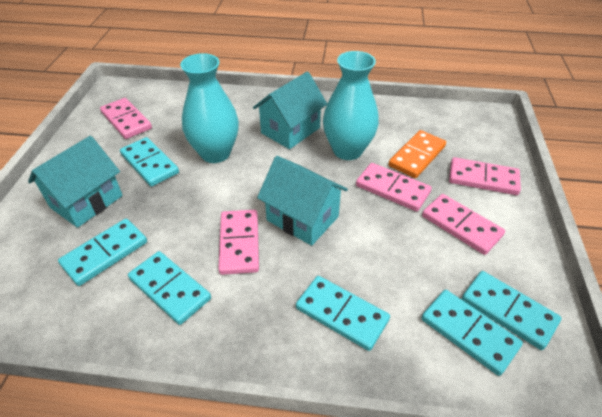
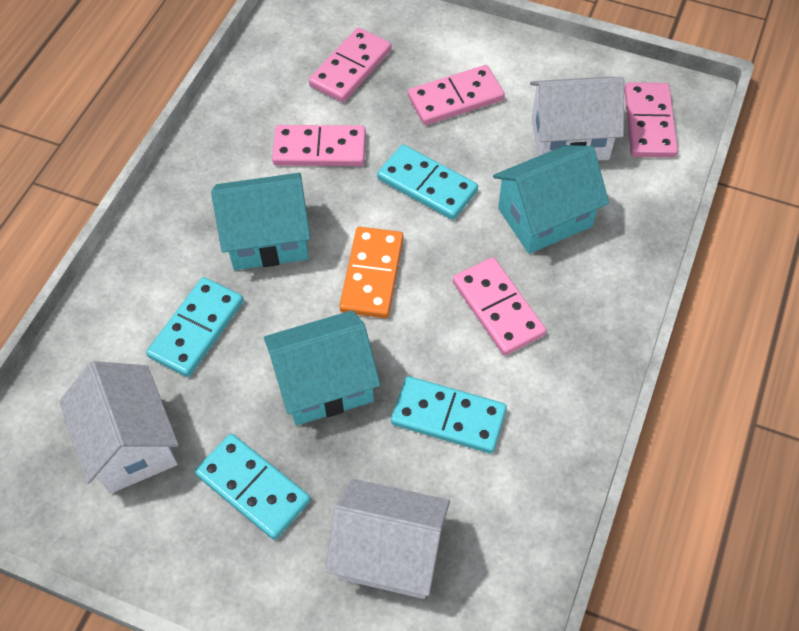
turquoise domino: 6 -> 4
turquoise vase: 2 -> 0
white house: 0 -> 3

